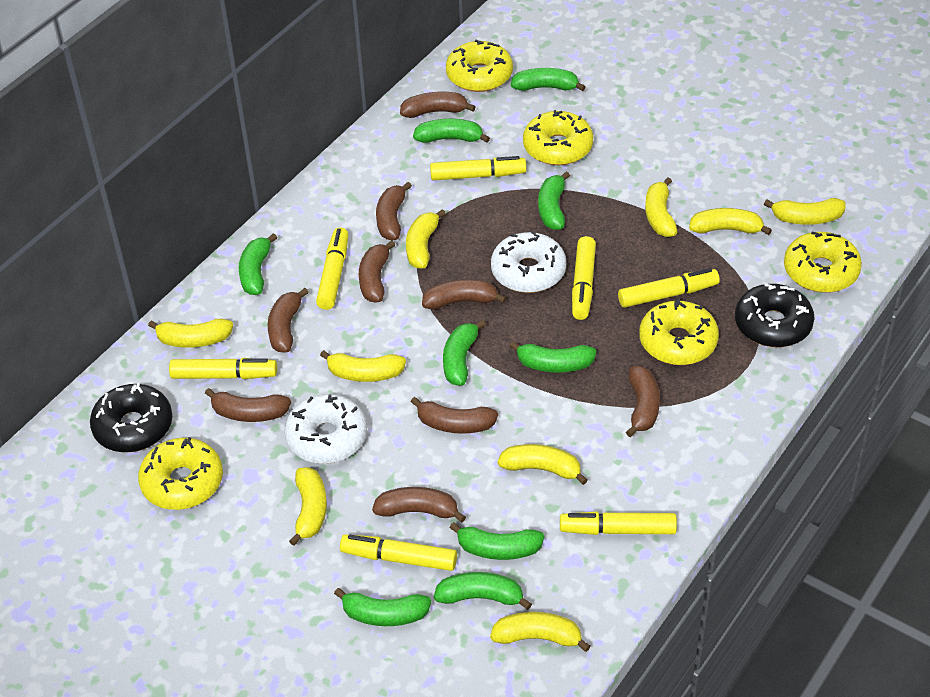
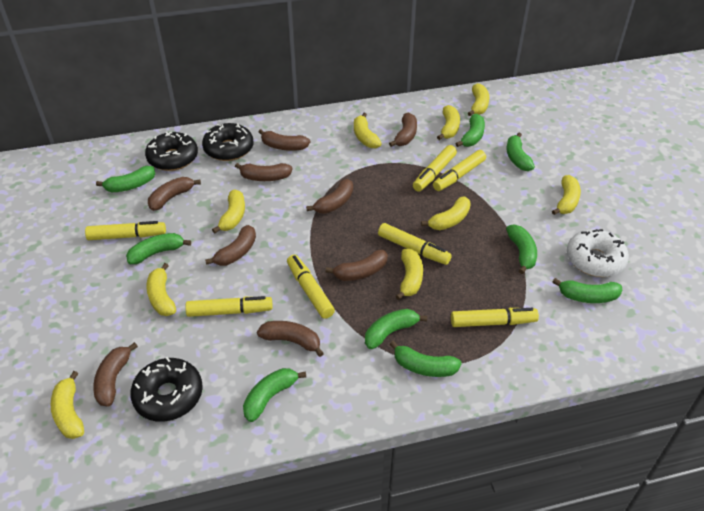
black donut: 2 -> 3
white donut: 2 -> 1
yellow donut: 5 -> 0

